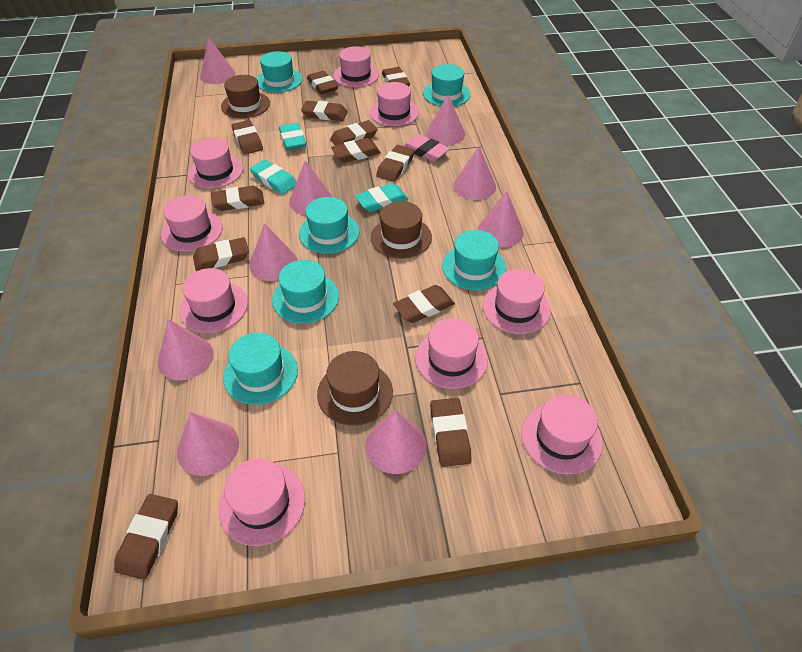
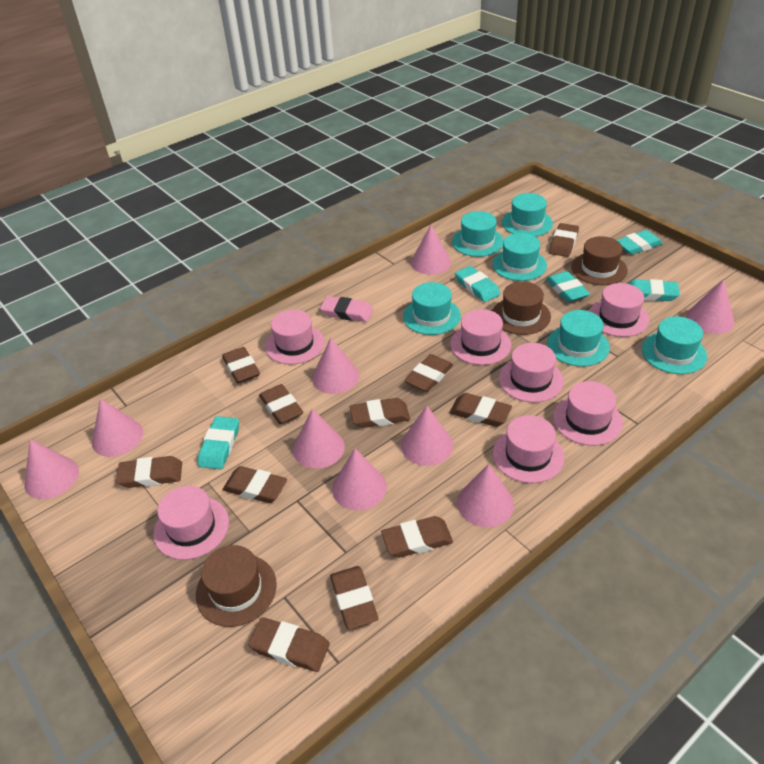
brown eraser: 12 -> 11
pink hat: 9 -> 7
turquoise eraser: 3 -> 5

